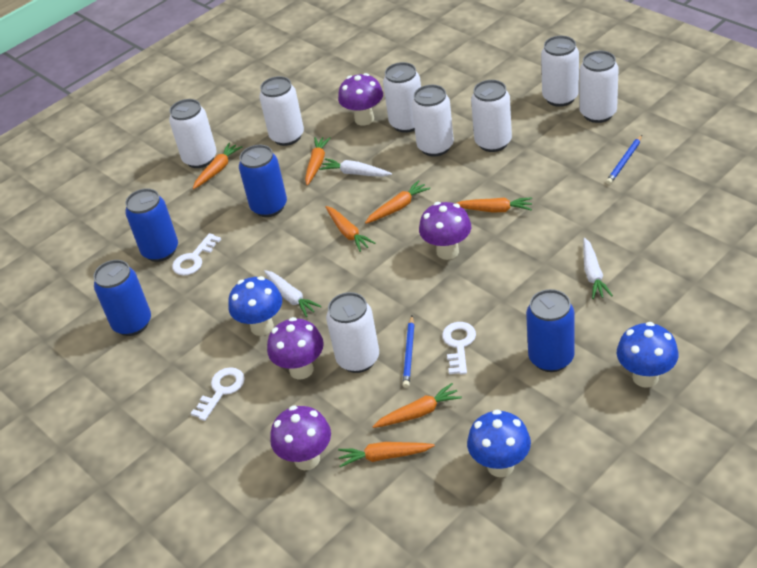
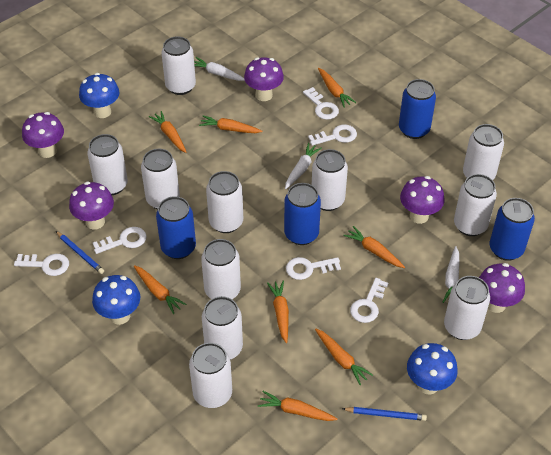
orange carrot: 7 -> 8
purple mushroom: 4 -> 5
white can: 8 -> 11
white key: 3 -> 6

